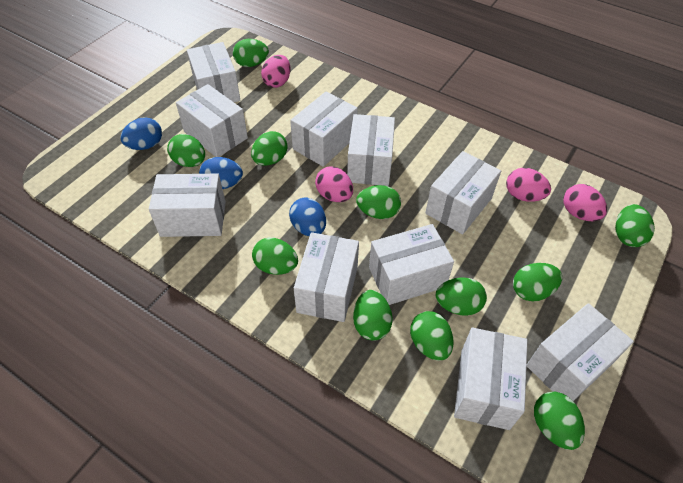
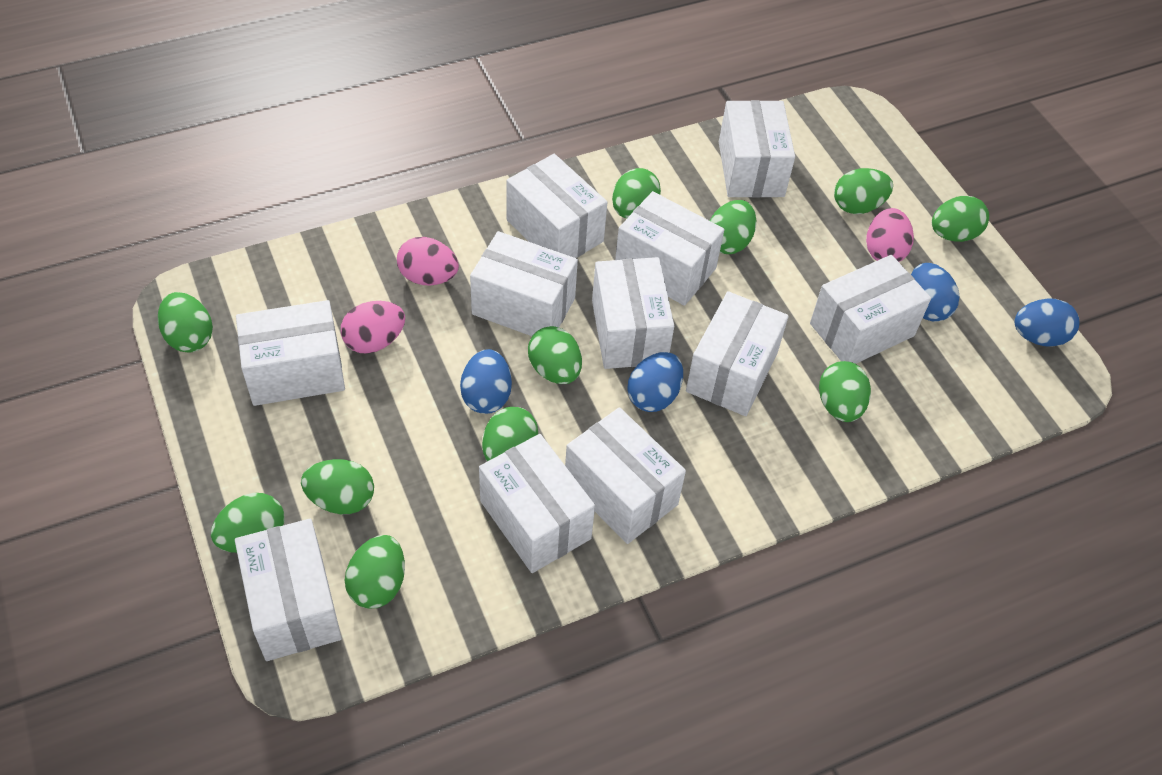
blue egg: 3 -> 4
pink egg: 4 -> 3
white box: 10 -> 11

